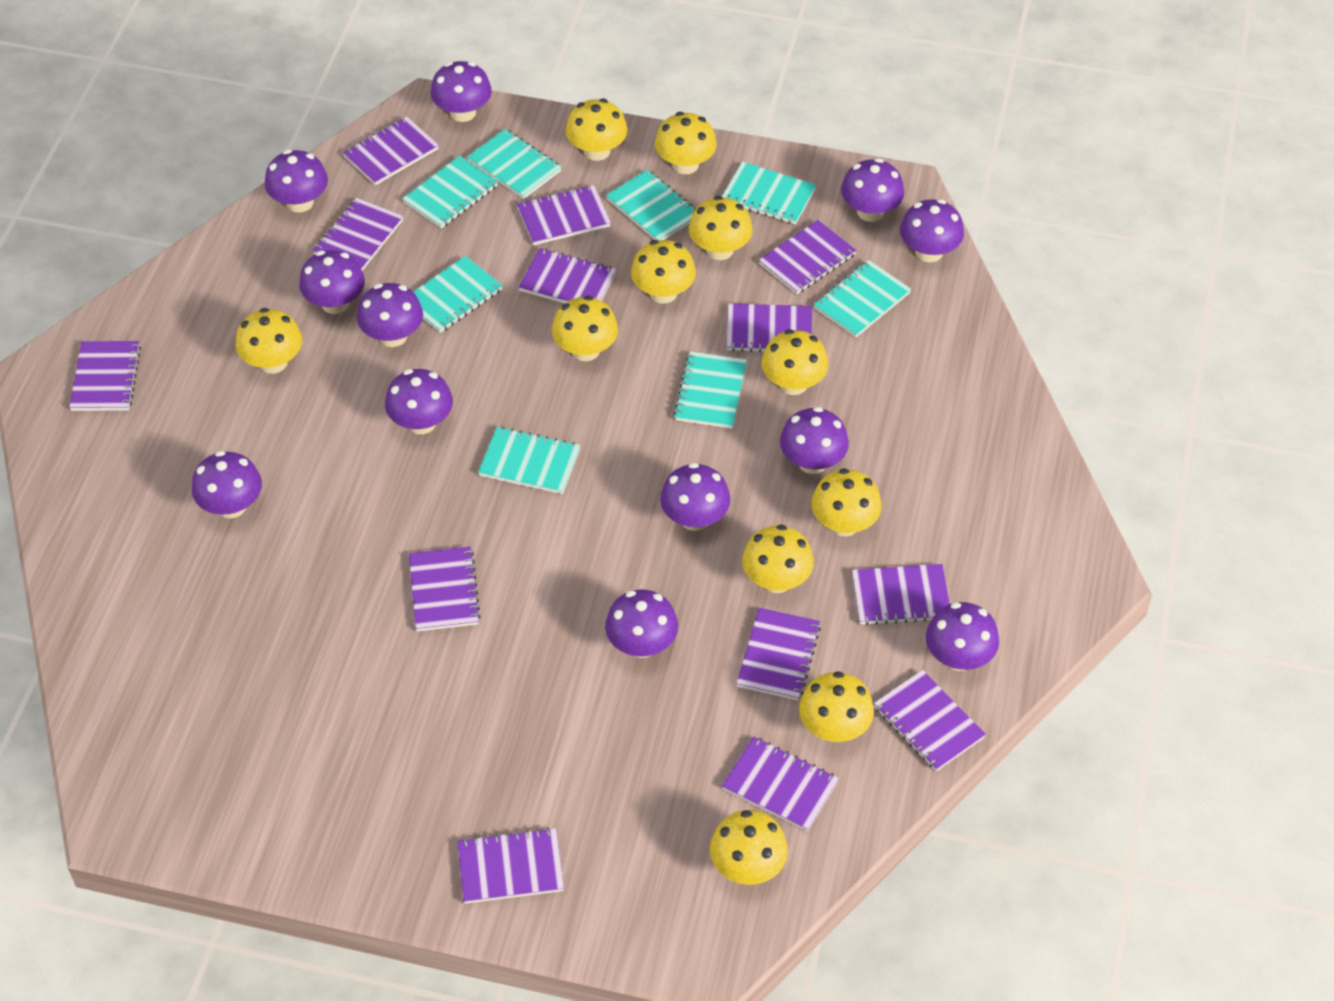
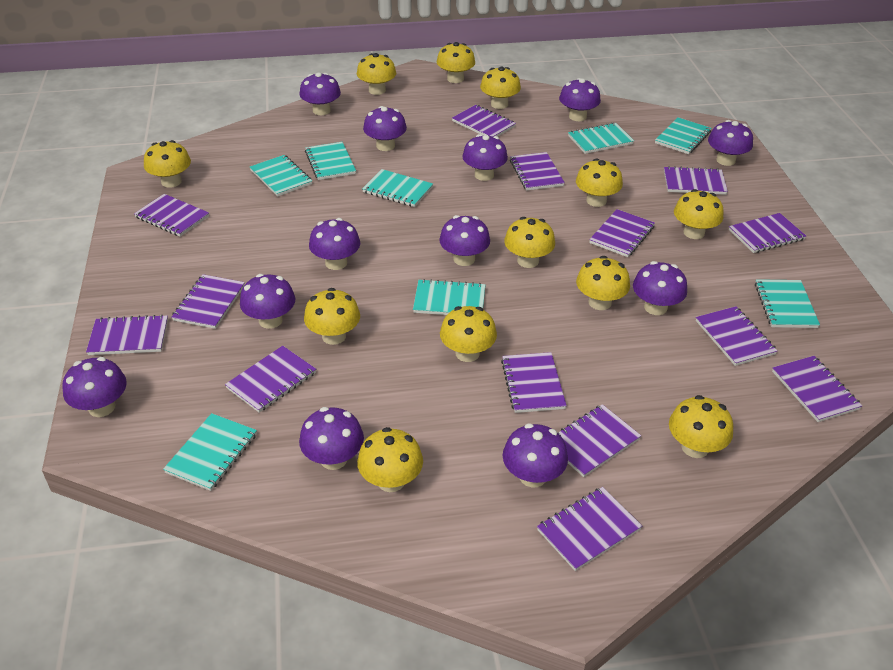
purple notebook: 13 -> 14
yellow mushroom: 11 -> 12

